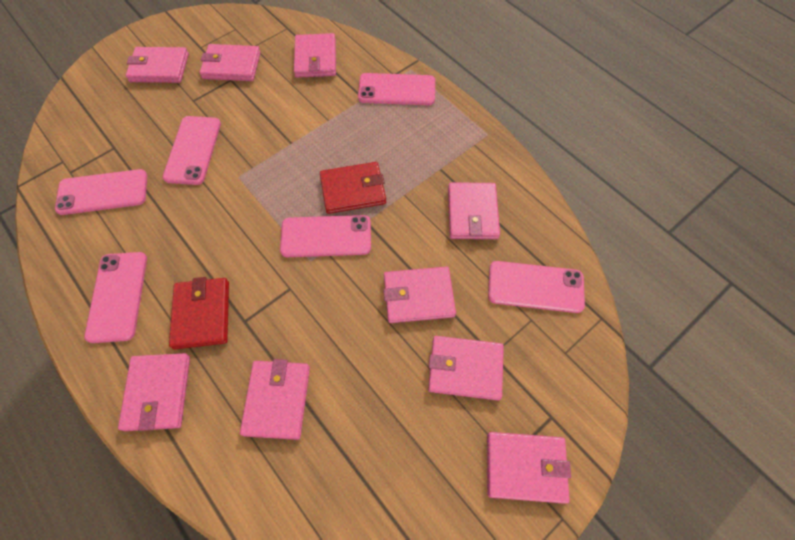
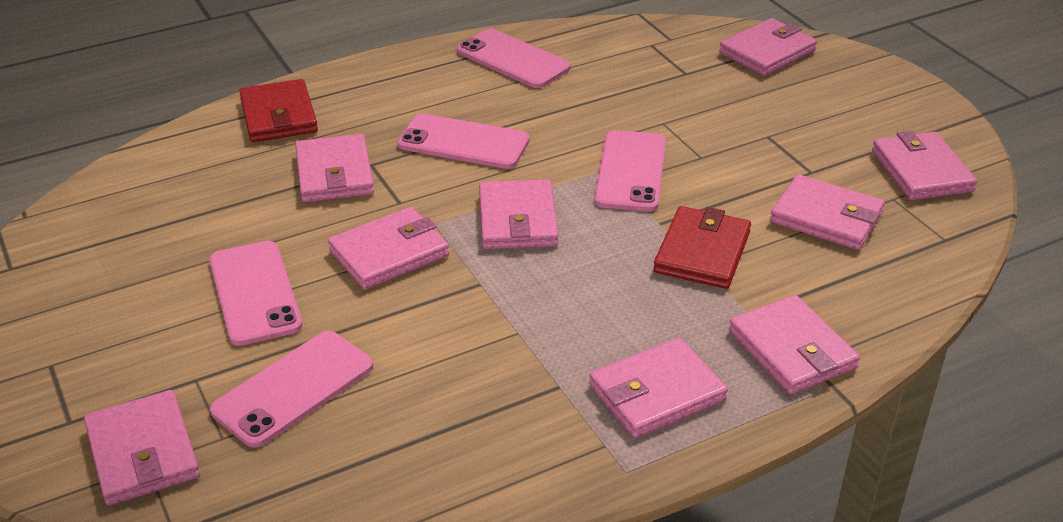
pink phone: 6 -> 5

